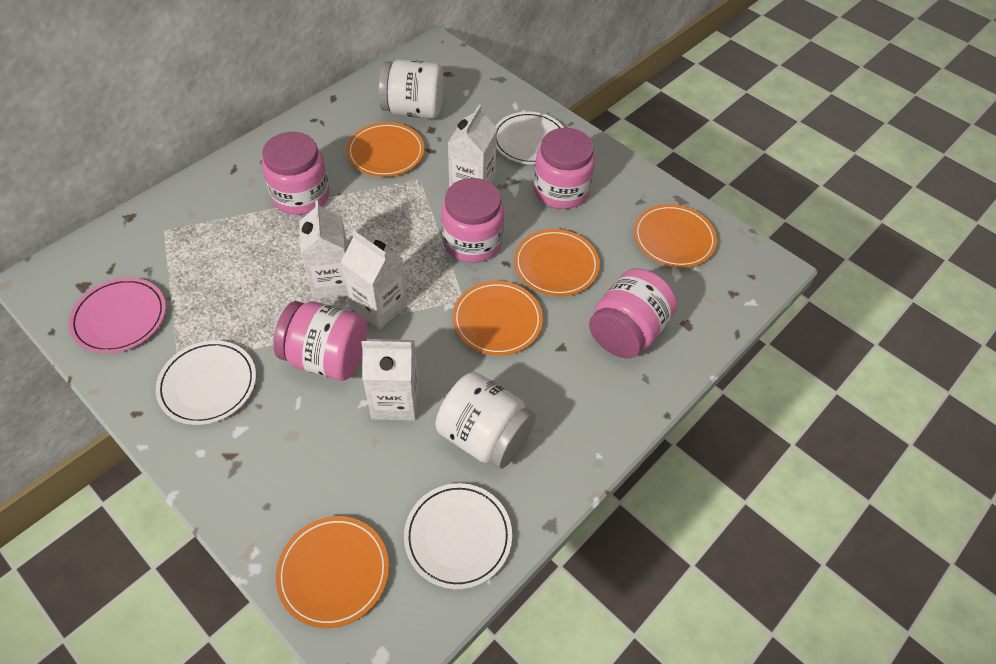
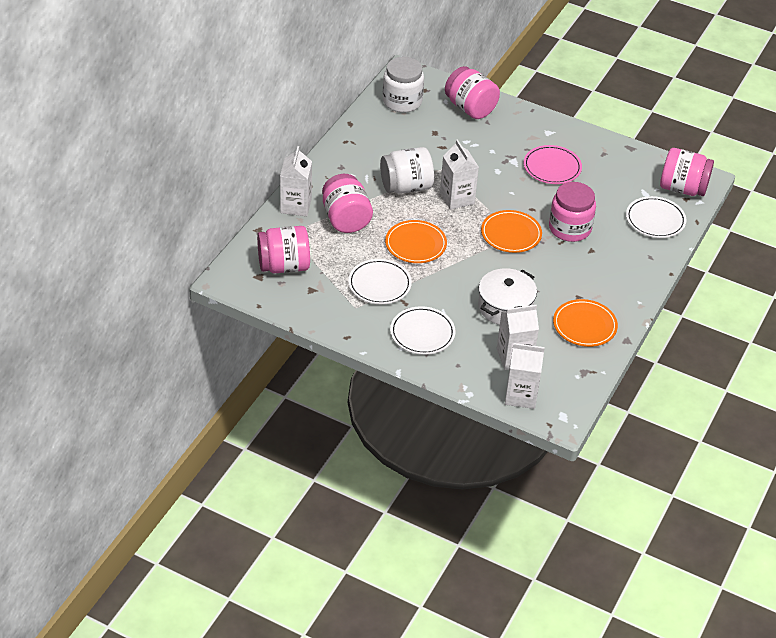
orange plate: 5 -> 3
white pot: 0 -> 1

